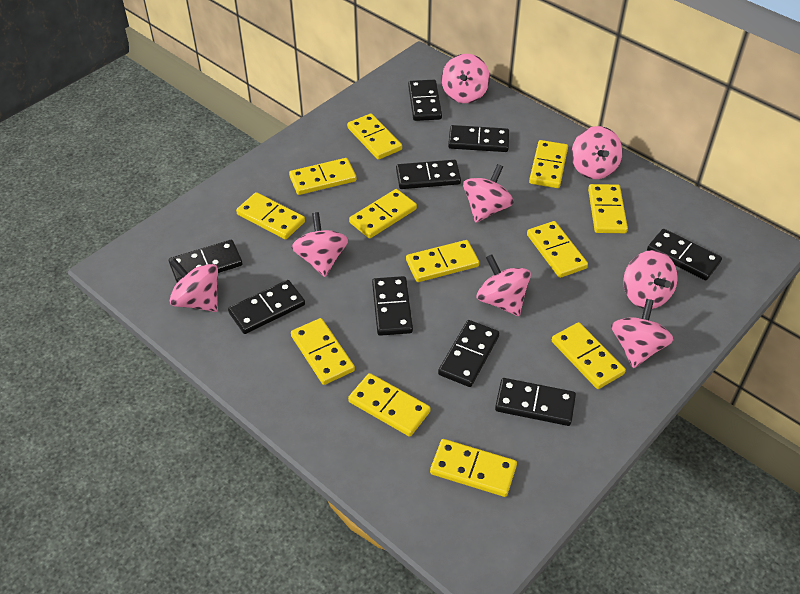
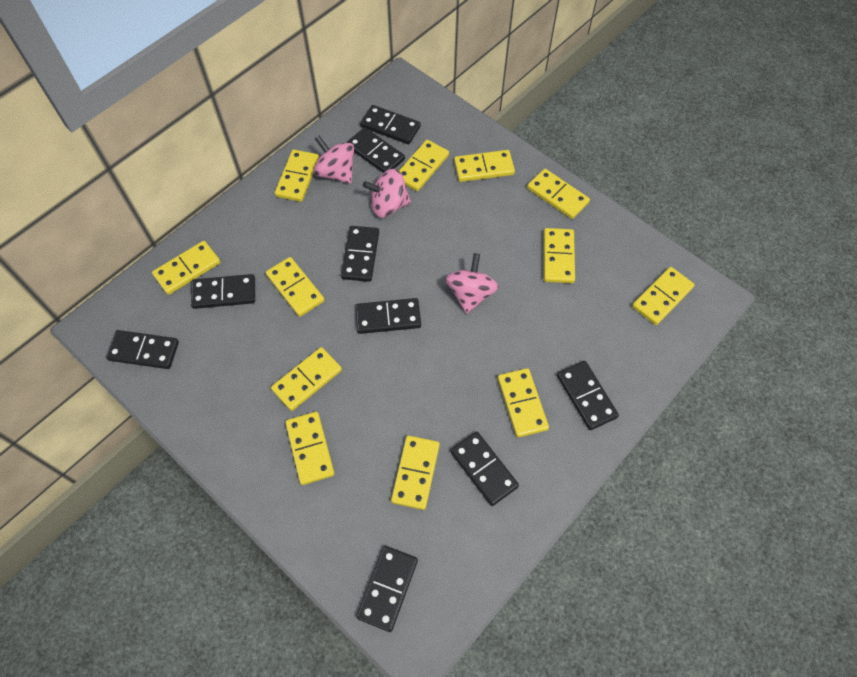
pink spinning top: 8 -> 3

